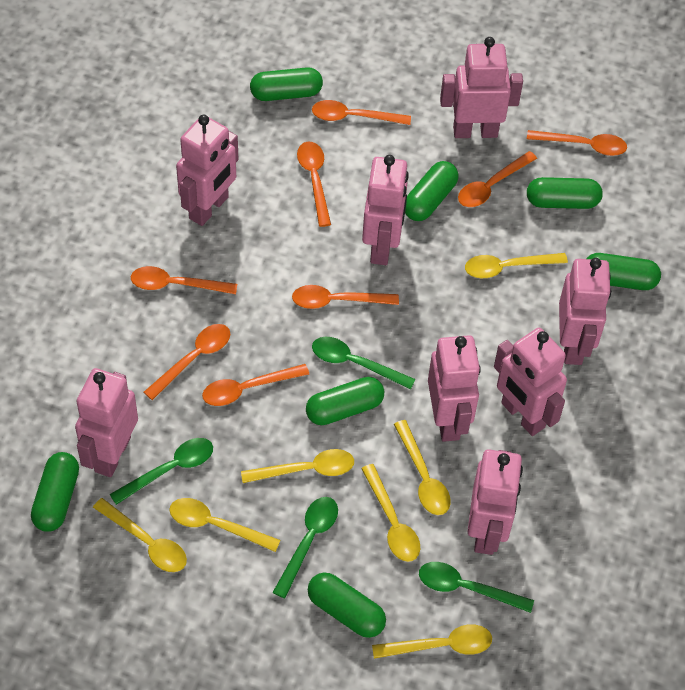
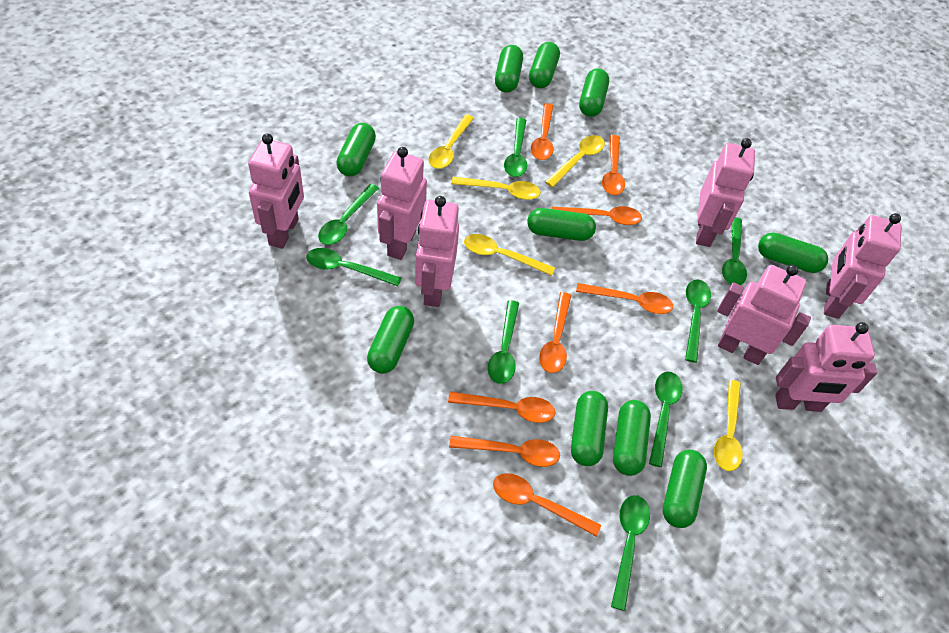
green capsule: 7 -> 10
green spoon: 4 -> 8
pink robot: 8 -> 7
yellow spoon: 7 -> 5

